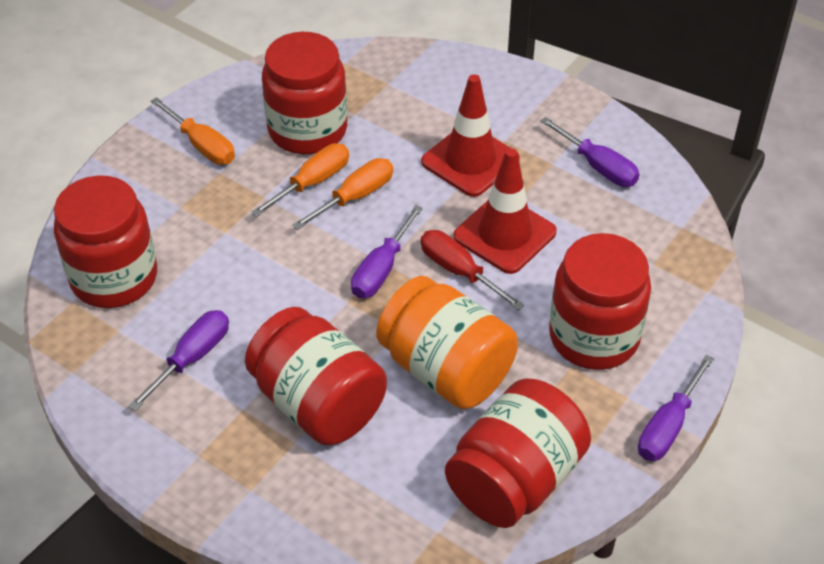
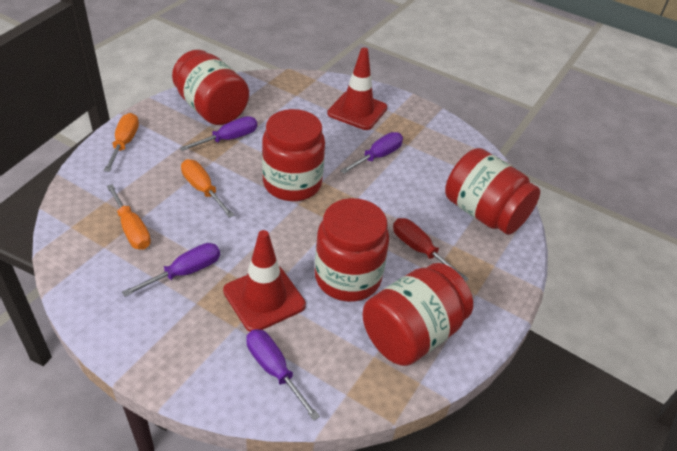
orange jar: 1 -> 0

